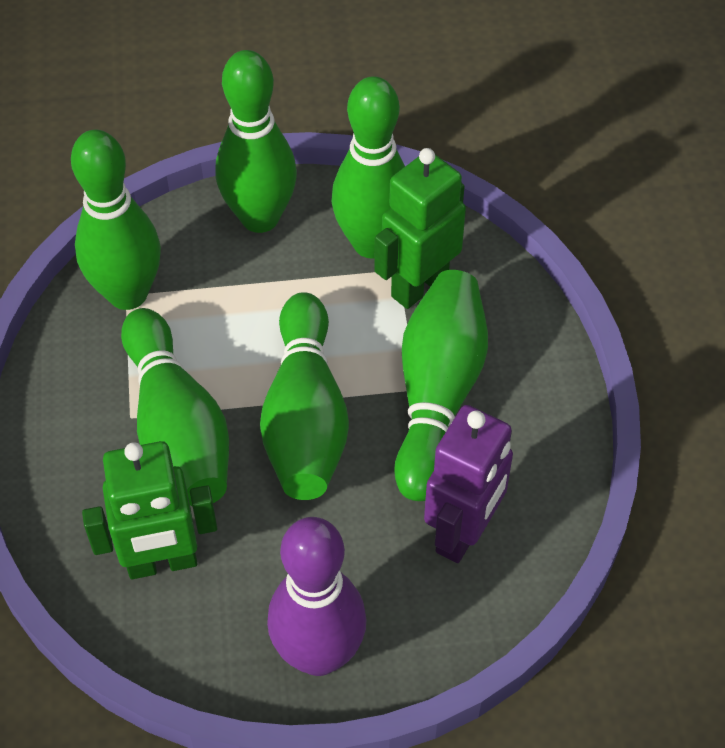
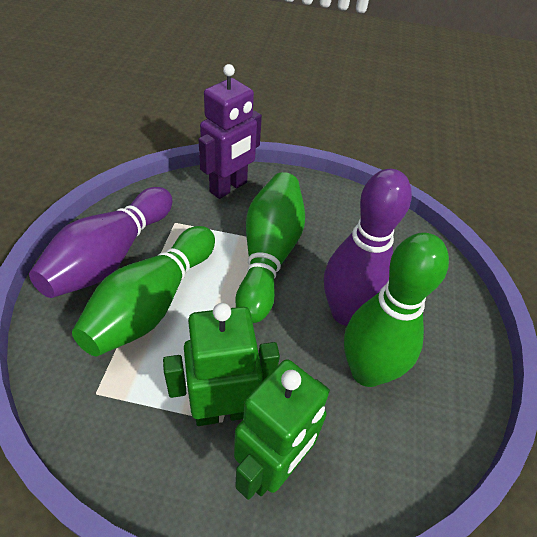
green bowling pin: 6 -> 3
purple bowling pin: 1 -> 2

